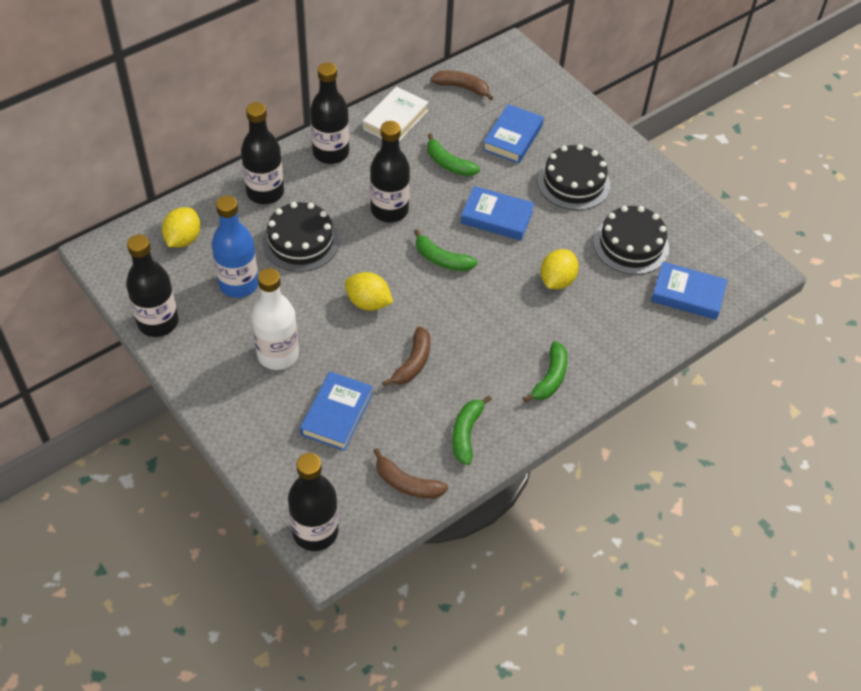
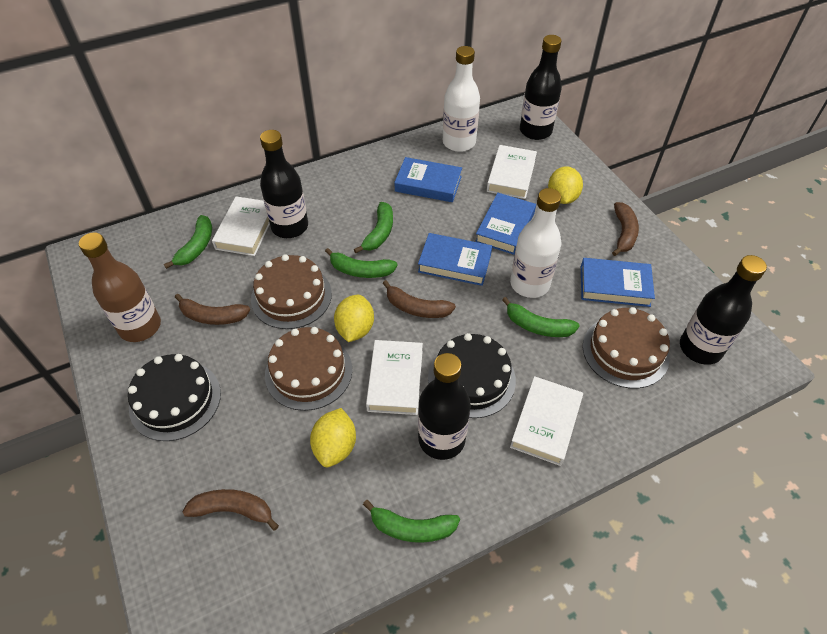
black bottle: 5 -> 4
black cake: 3 -> 2
blue bottle: 1 -> 0
brown banana: 3 -> 4
brown bottle: 0 -> 1
brown cake: 0 -> 3
green banana: 4 -> 5
white book: 1 -> 4
white bottle: 1 -> 2

